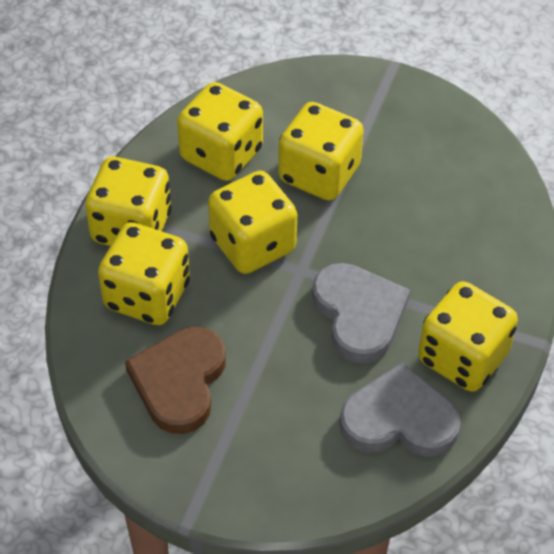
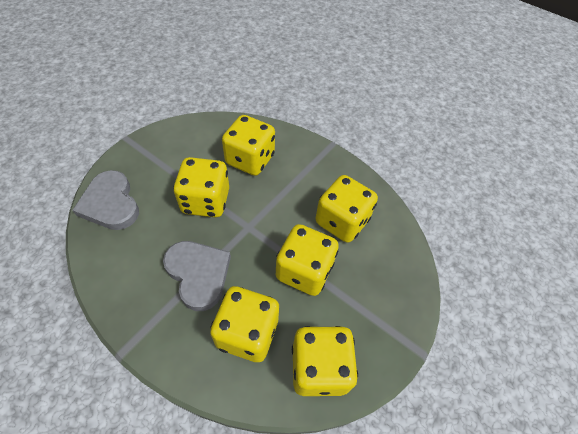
brown heart: 1 -> 0

